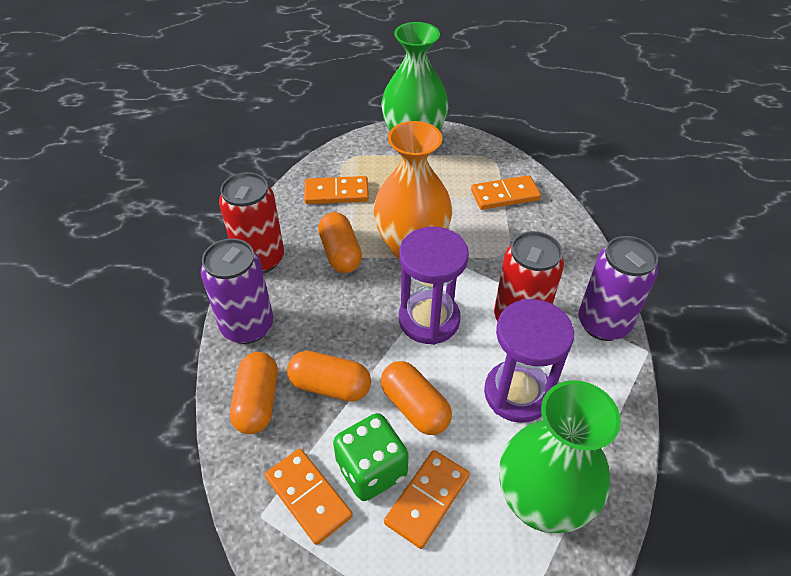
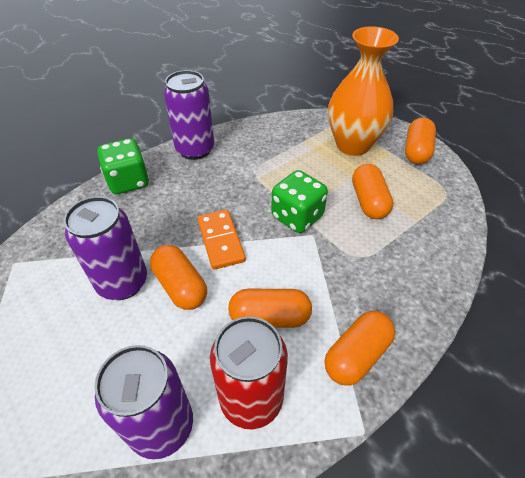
green dice: 1 -> 2
green vase: 2 -> 0
orange capsule: 4 -> 5
orange domino: 4 -> 1
purple can: 2 -> 3
purple hourglass: 2 -> 0
red can: 2 -> 1

